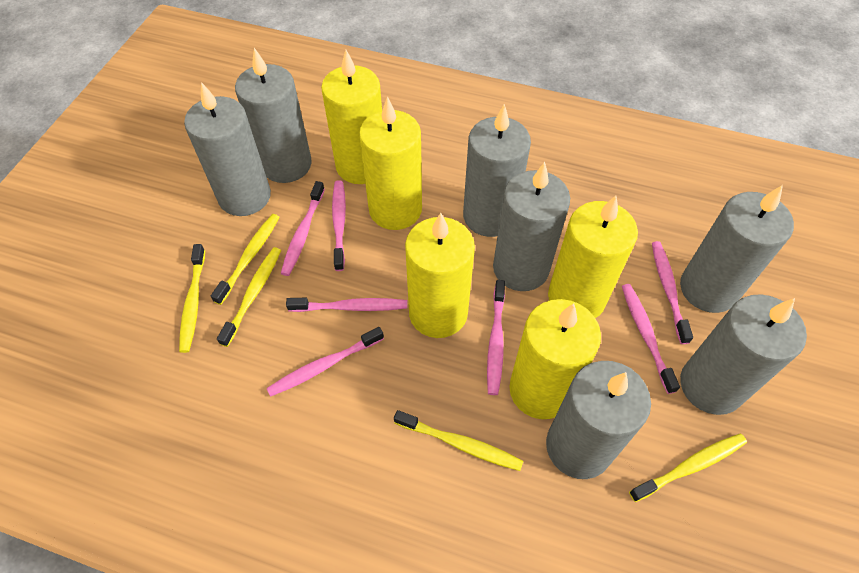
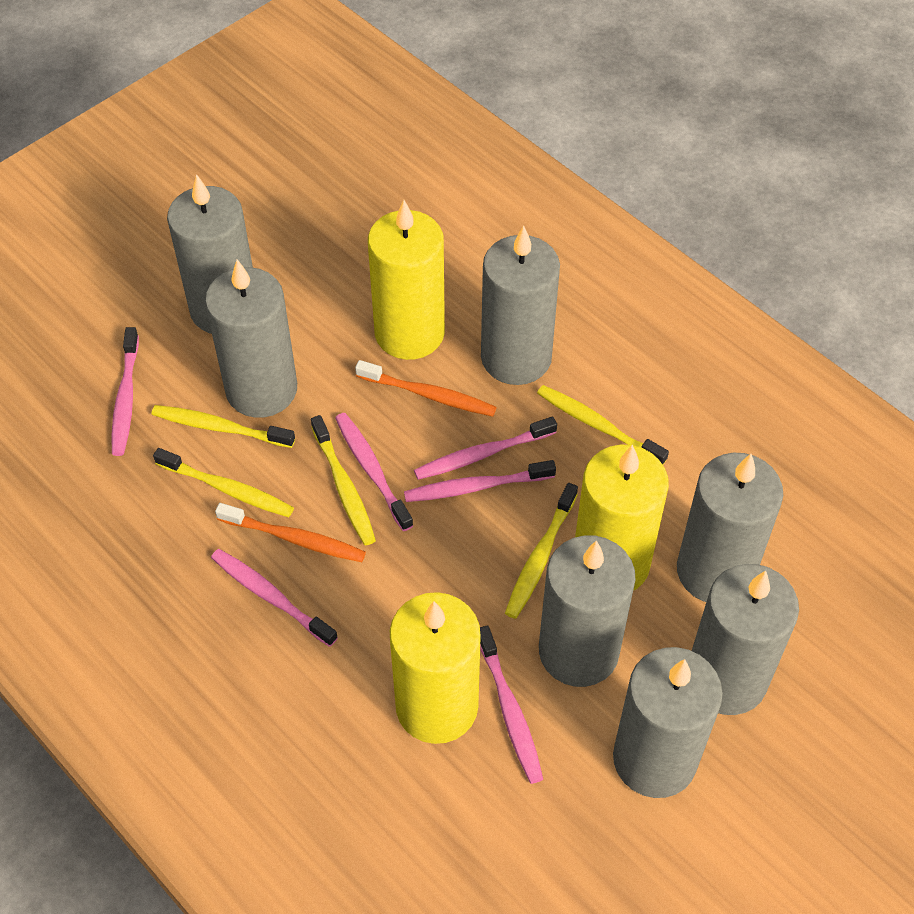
orange toothbrush: 0 -> 2
pink toothbrush: 7 -> 6
yellow candle: 5 -> 3

